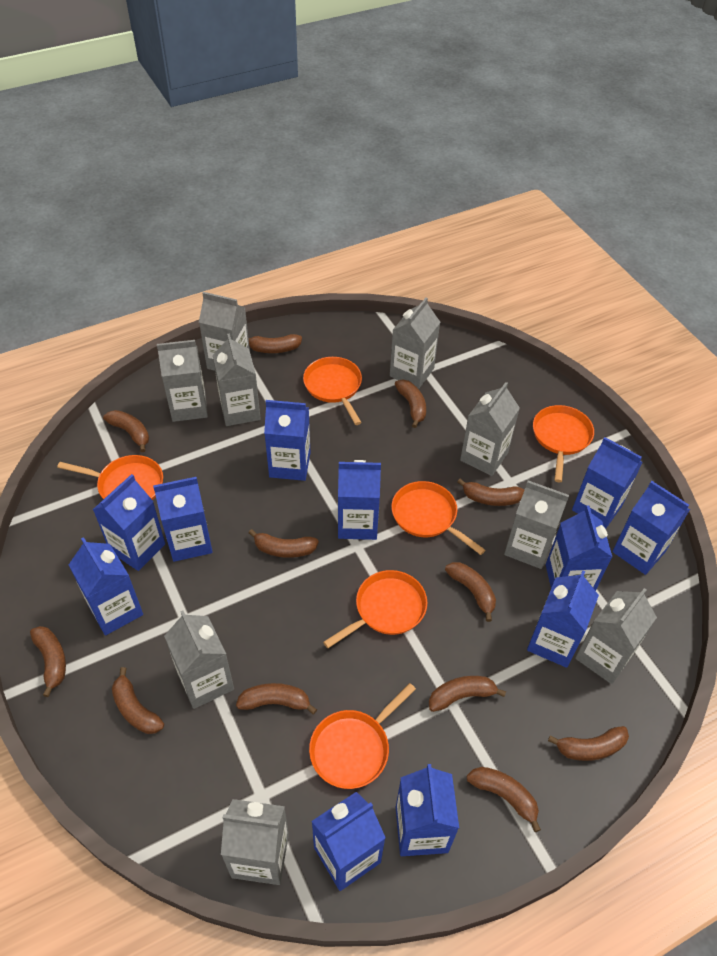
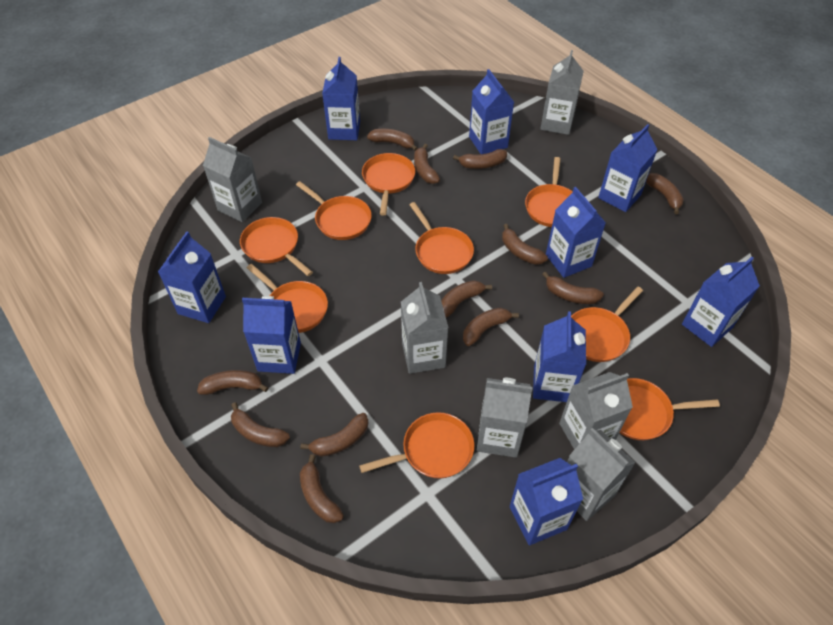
blue carton: 11 -> 9
grey carton: 9 -> 6
orange pan: 6 -> 9

